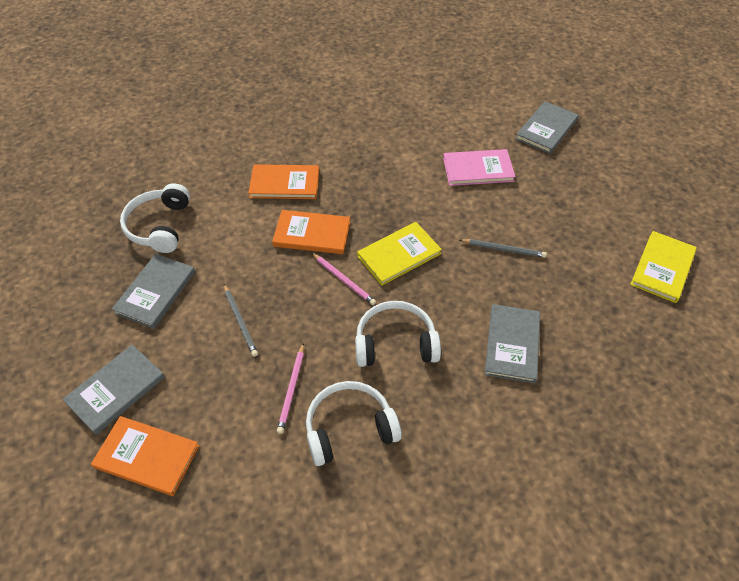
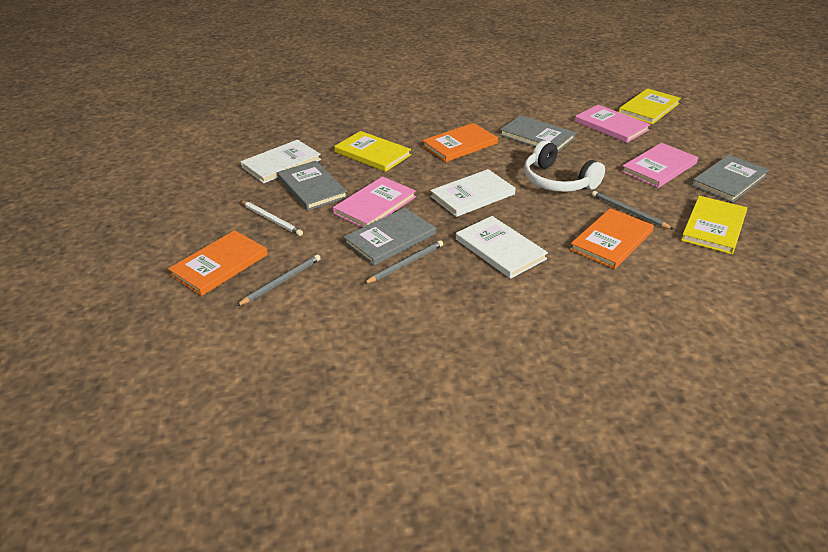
grey pencil: 2 -> 3
pink book: 1 -> 3
pink pencil: 2 -> 0
white book: 0 -> 3
white headphones: 3 -> 1
white pencil: 0 -> 1
yellow book: 2 -> 3

